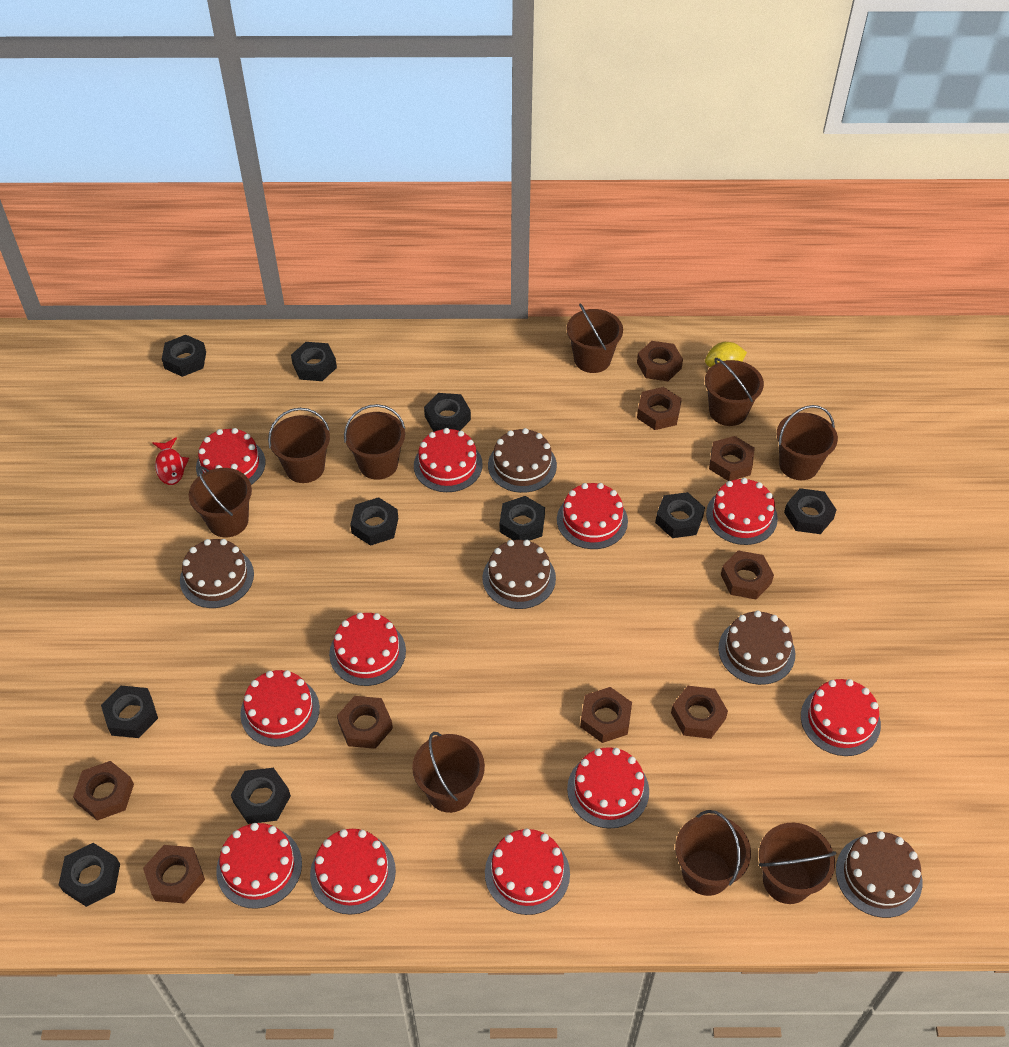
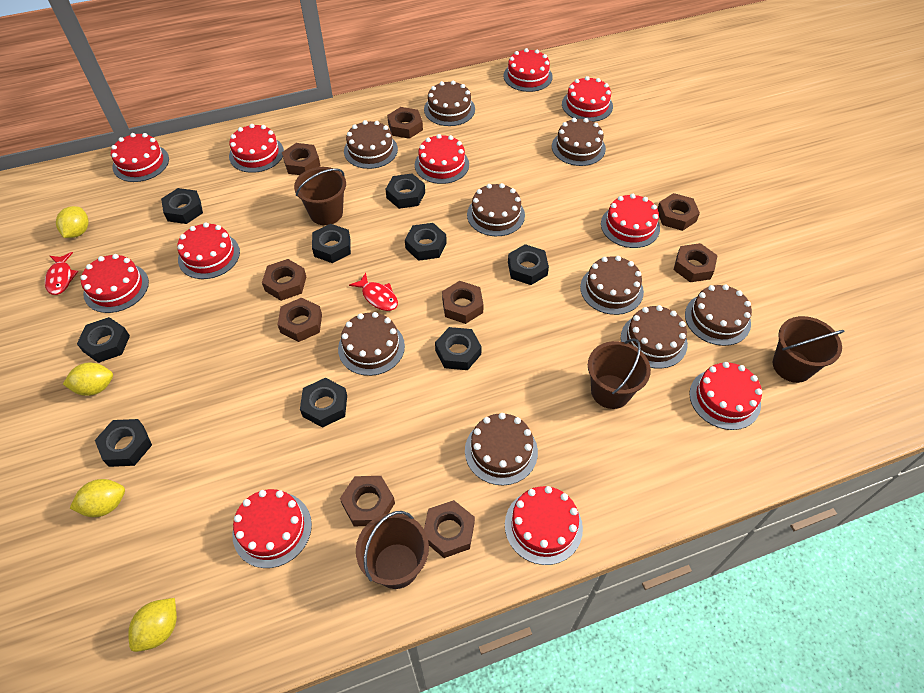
black nut: 10 -> 9
brown bucket: 9 -> 4
brown cake: 5 -> 9
red fish: 1 -> 2
yellow lemon: 1 -> 4

